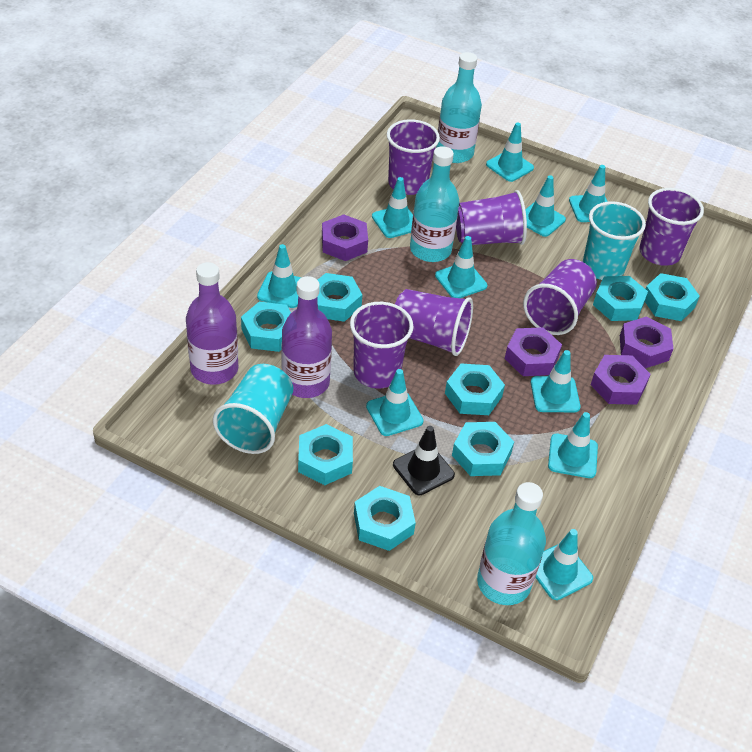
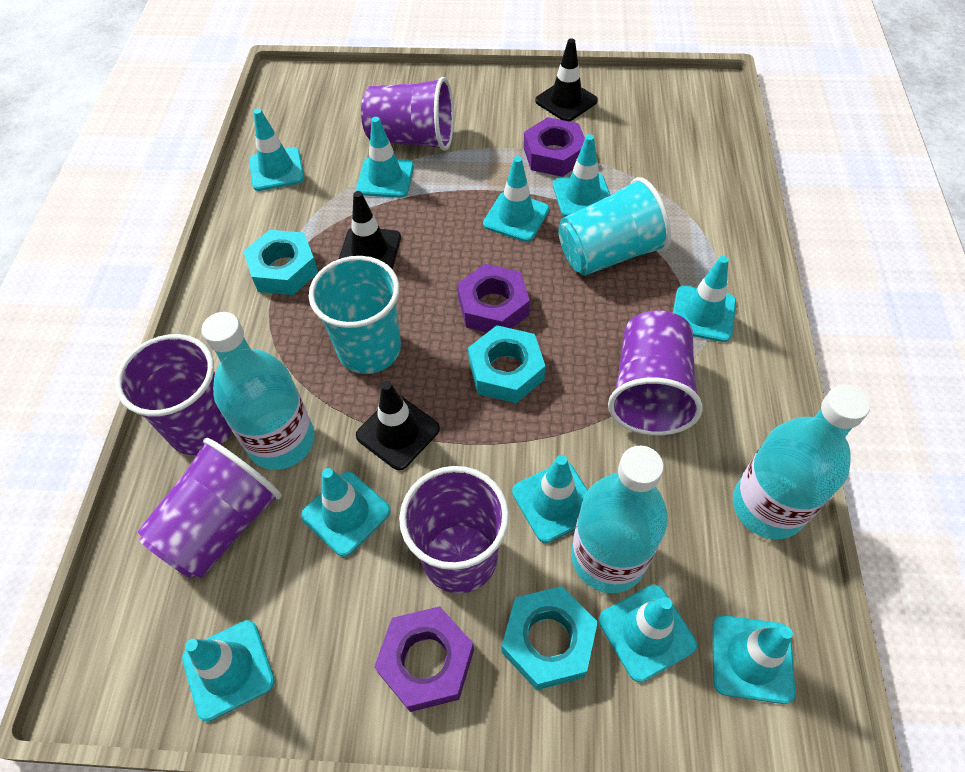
black traffic cone: 1 -> 3
purple bottle: 2 -> 0
purple cup: 6 -> 5
purple nut: 4 -> 3
turquoise nut: 8 -> 3

